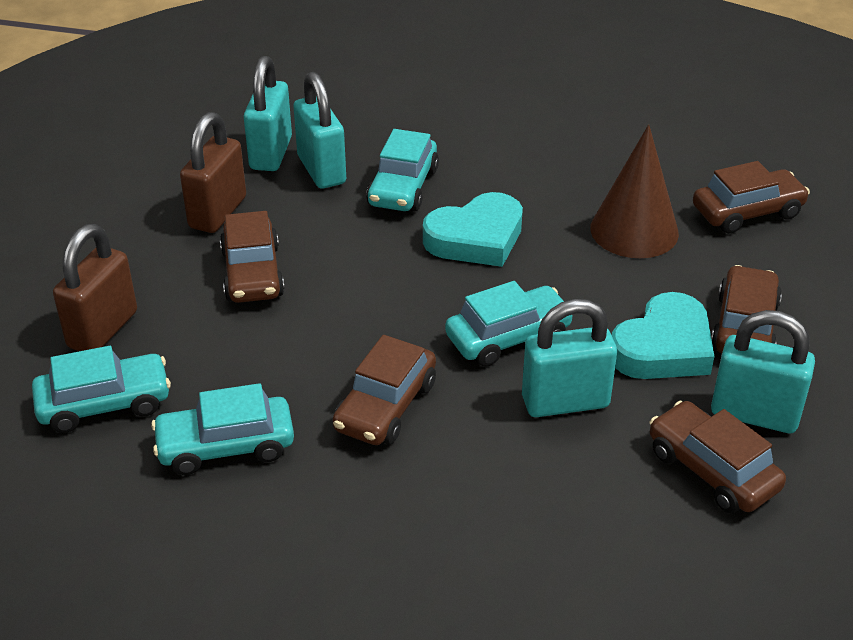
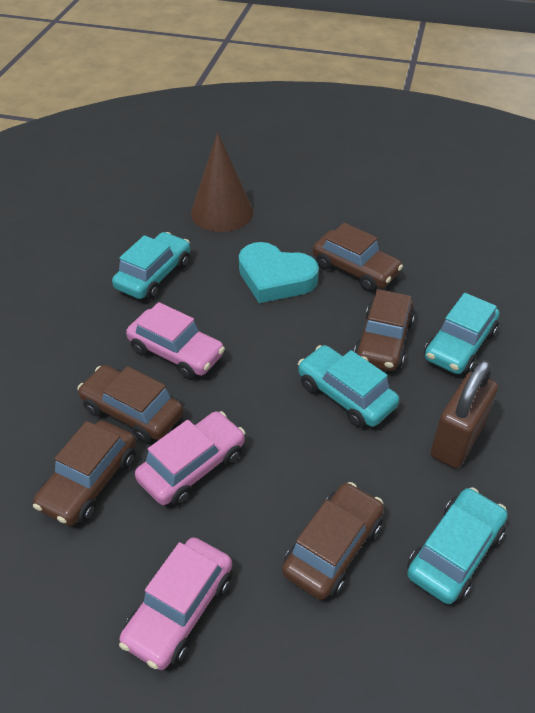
brown padlock: 2 -> 1
pink car: 0 -> 3
turquoise heart: 2 -> 1
turquoise padlock: 4 -> 0

